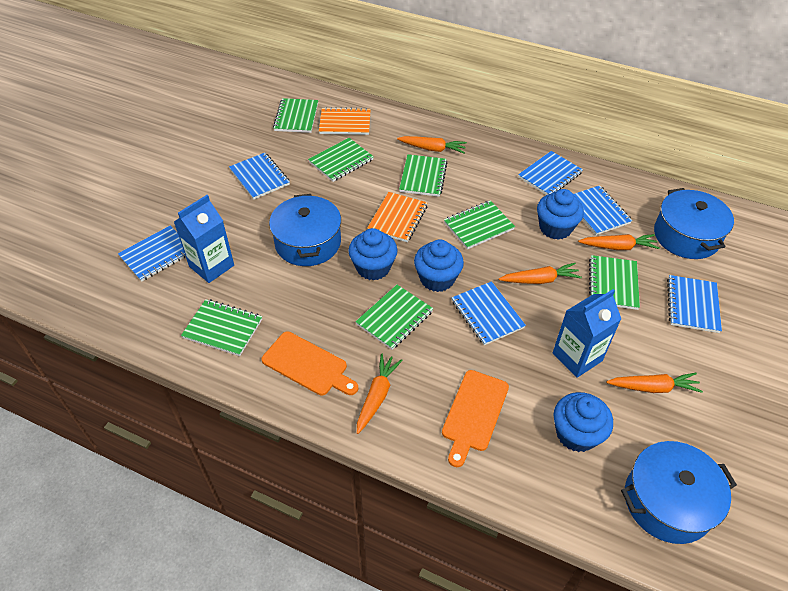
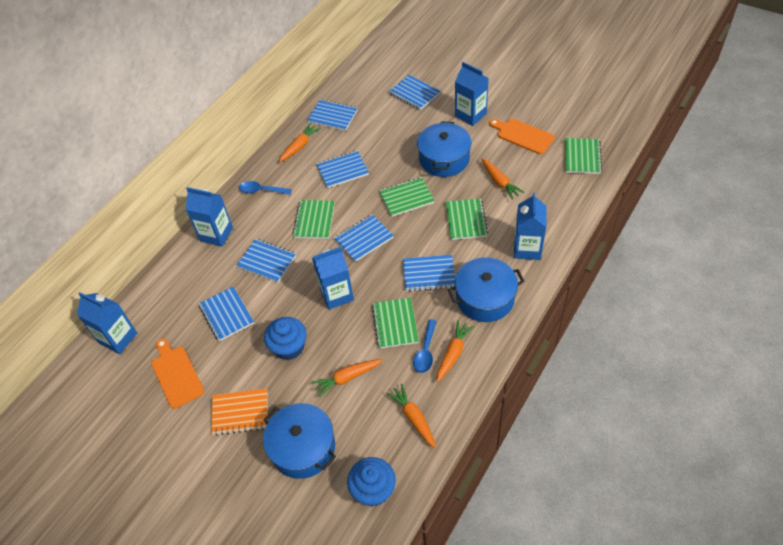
blue carton: 2 -> 5
blue cupcake: 4 -> 2
blue notebook: 6 -> 7
blue spoon: 0 -> 2
green notebook: 7 -> 5
orange notebook: 2 -> 1

